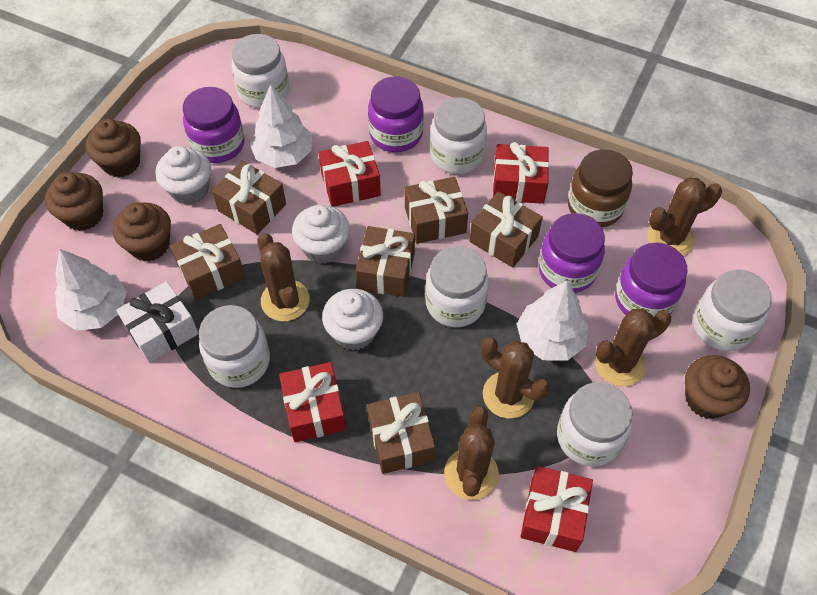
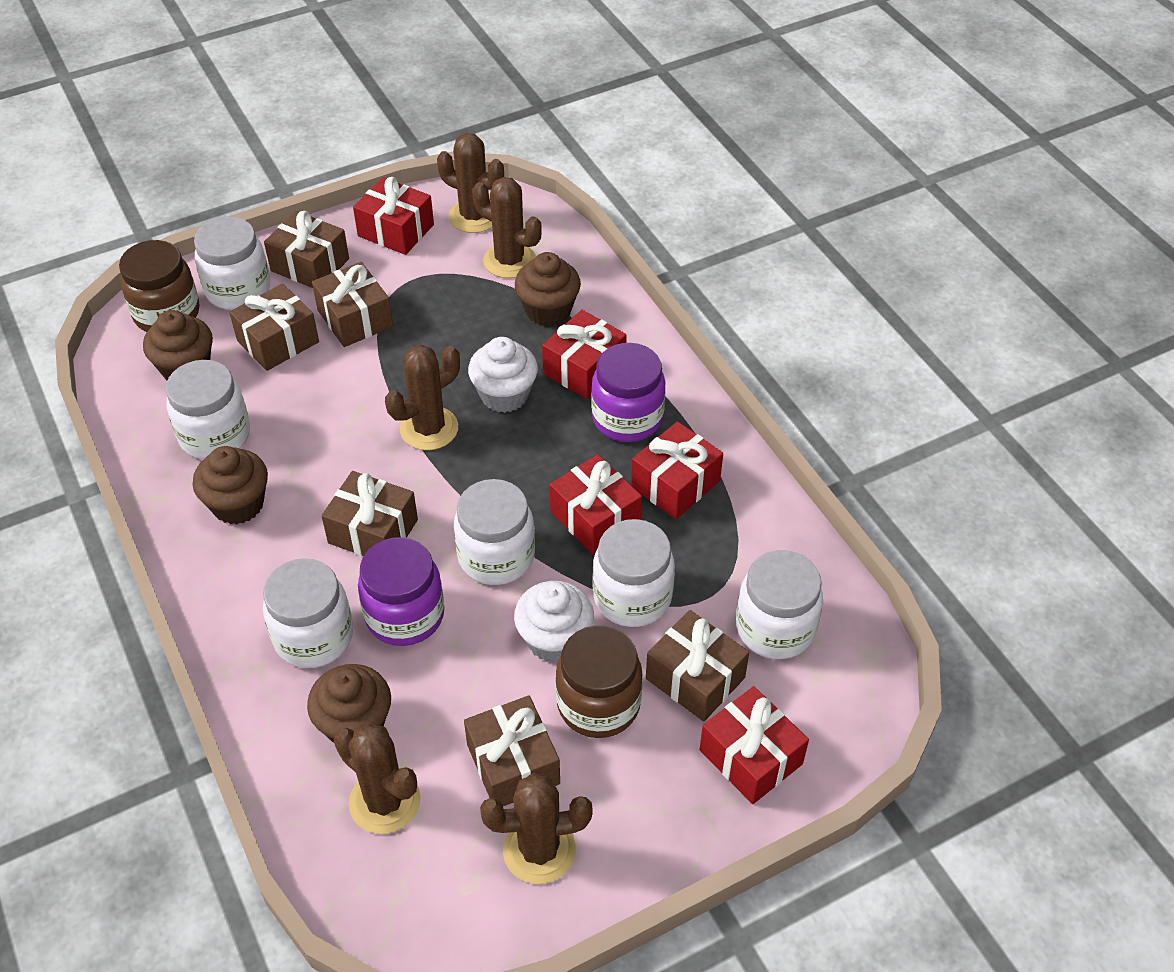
brown jar: 1 -> 2
purple jar: 4 -> 2
red gift: 4 -> 5
white cupcake: 3 -> 2
white gift: 1 -> 0
white tree: 3 -> 0

